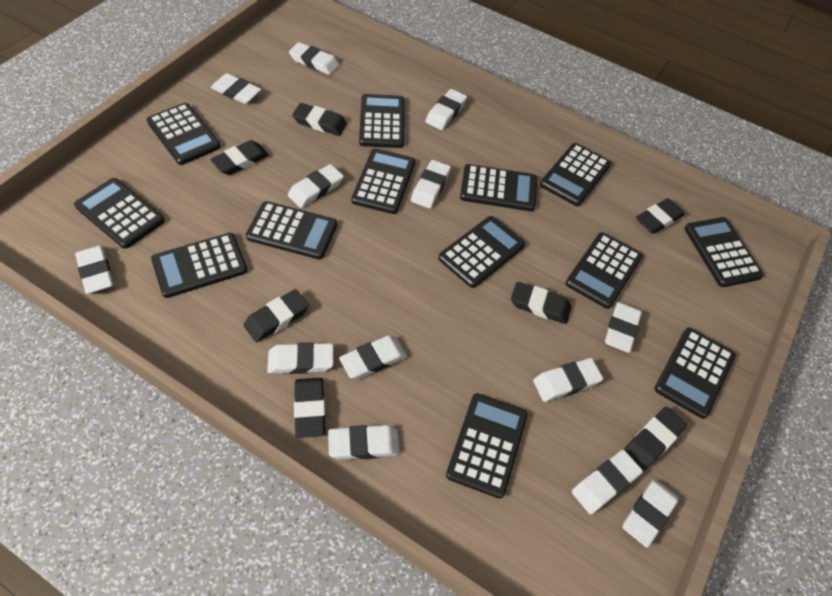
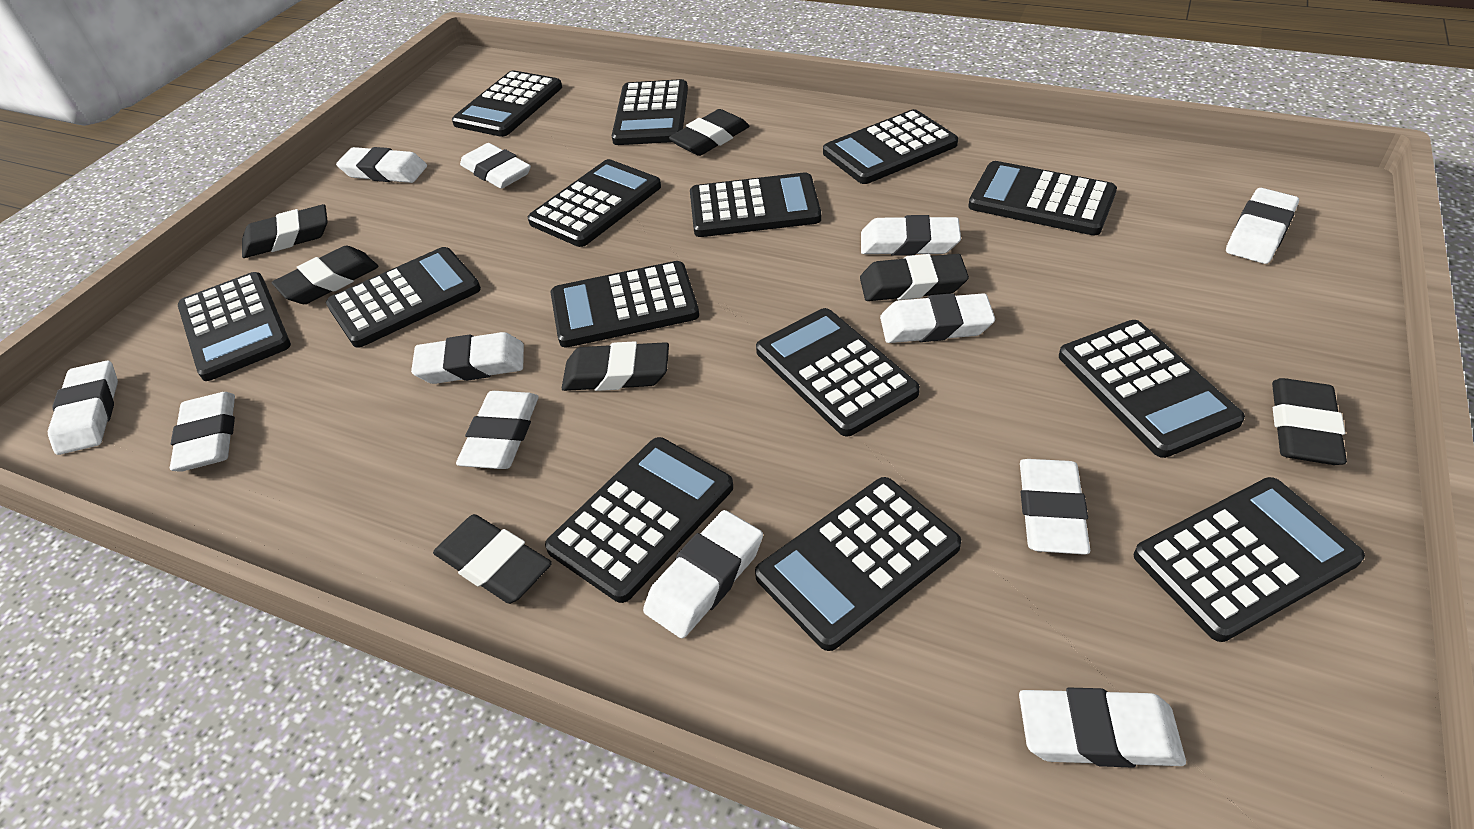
black calculator: 13 -> 14
white eraser: 13 -> 12

